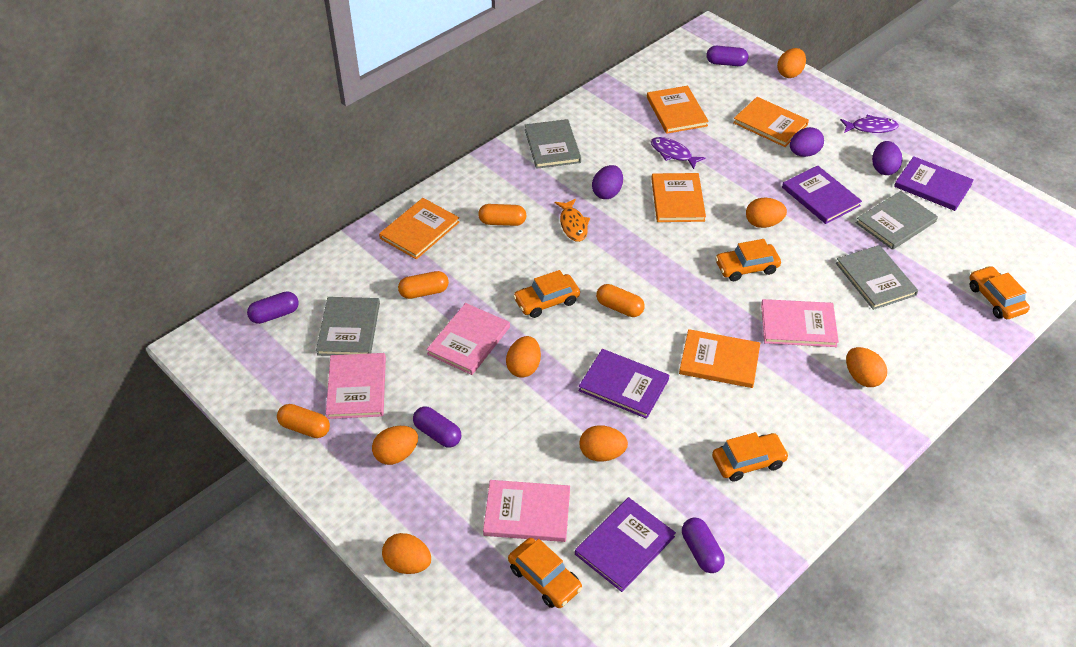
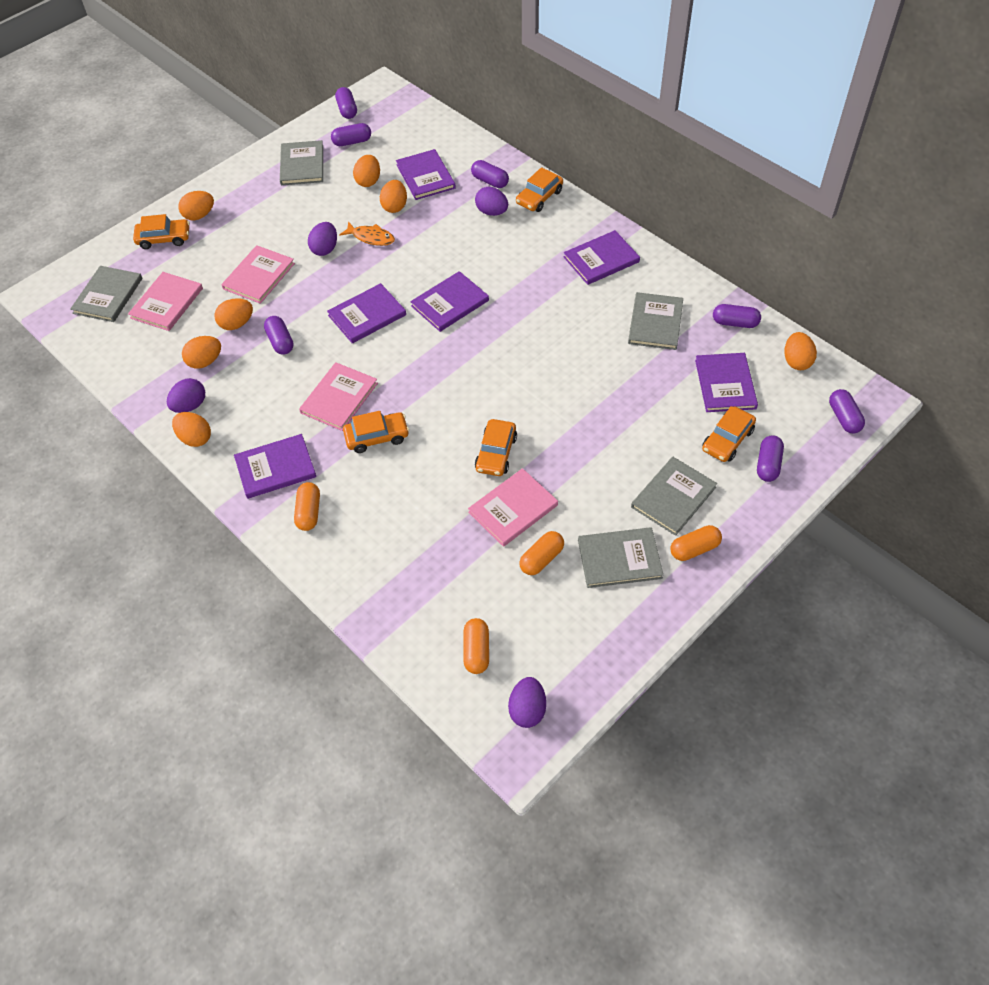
grey book: 4 -> 5
orange book: 5 -> 0
purple book: 4 -> 6
purple capsule: 4 -> 7
purple egg: 3 -> 4
purple fish: 2 -> 0

